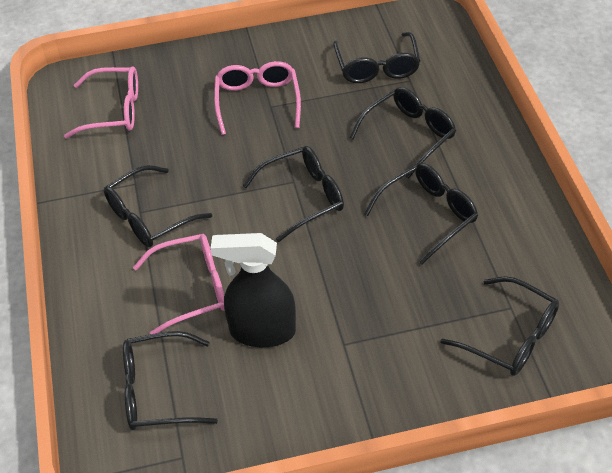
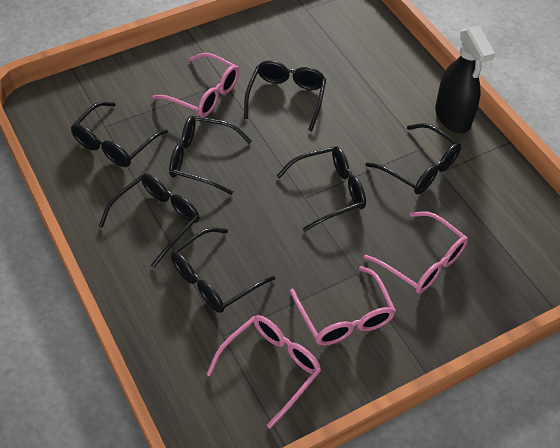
pink glasses: 3 -> 4

